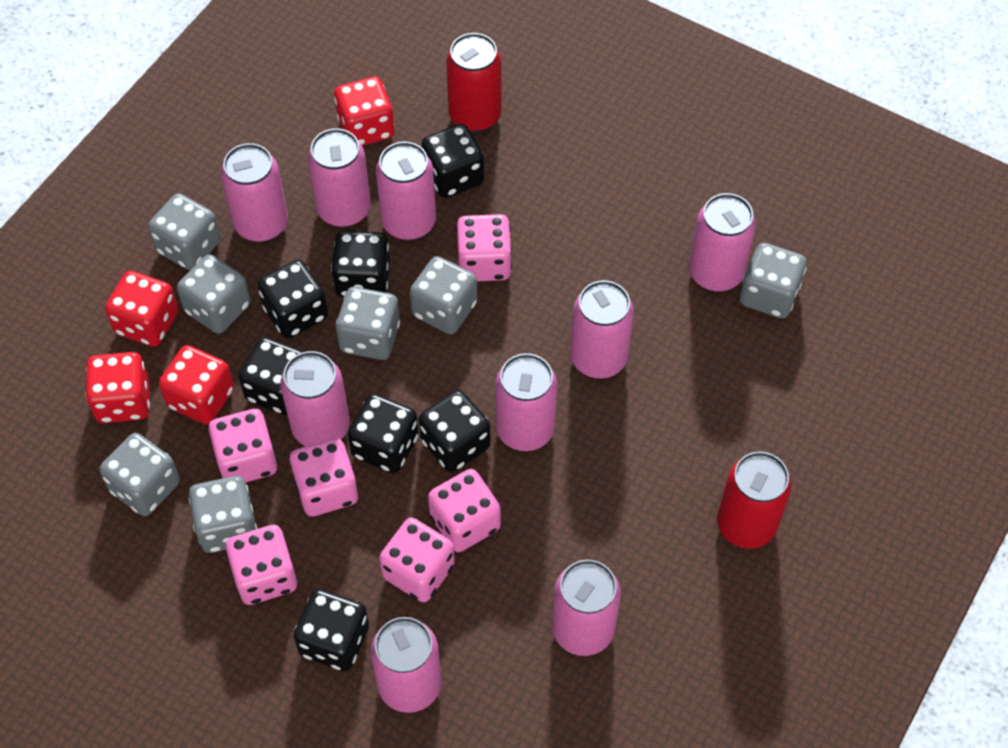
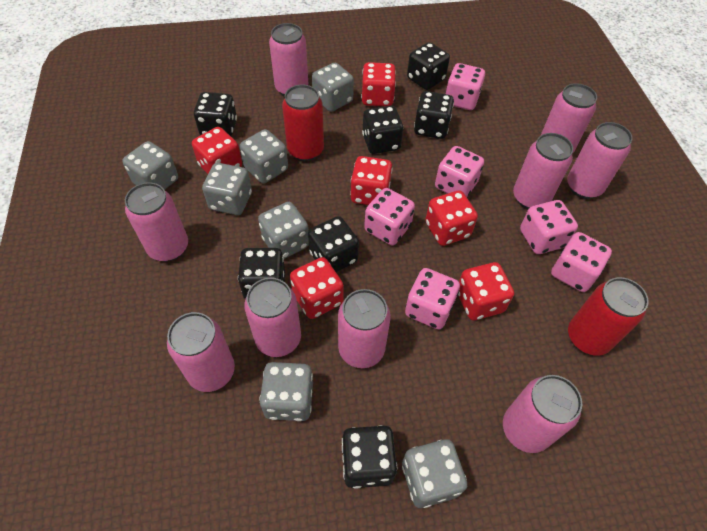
red dice: 4 -> 6

